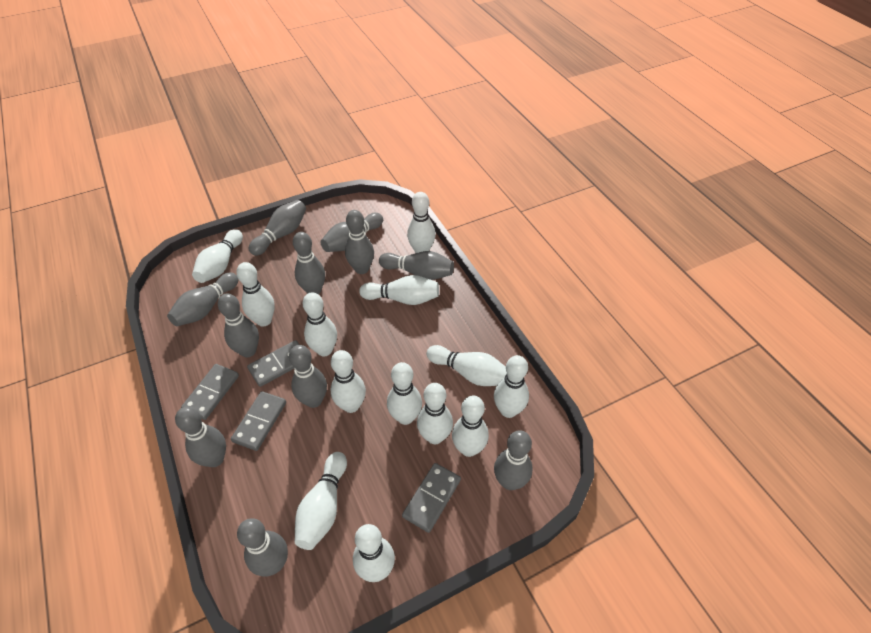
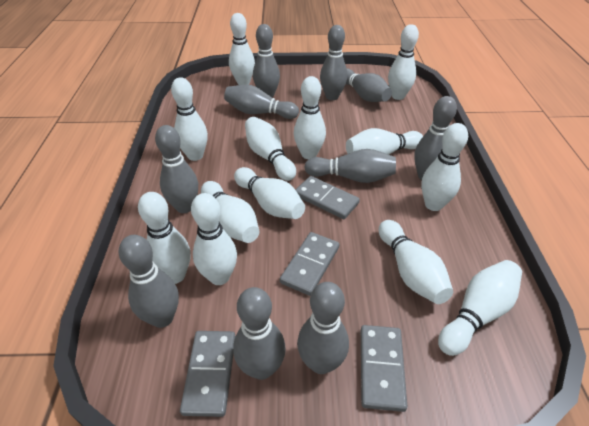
grey bowling pin: 11 -> 10

